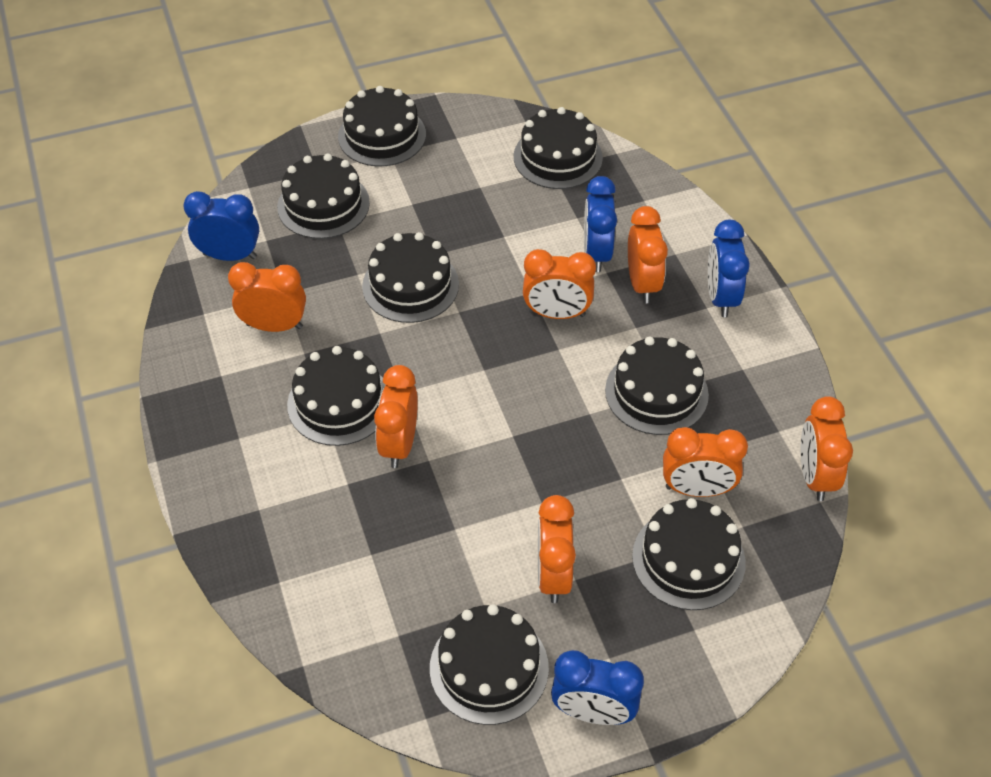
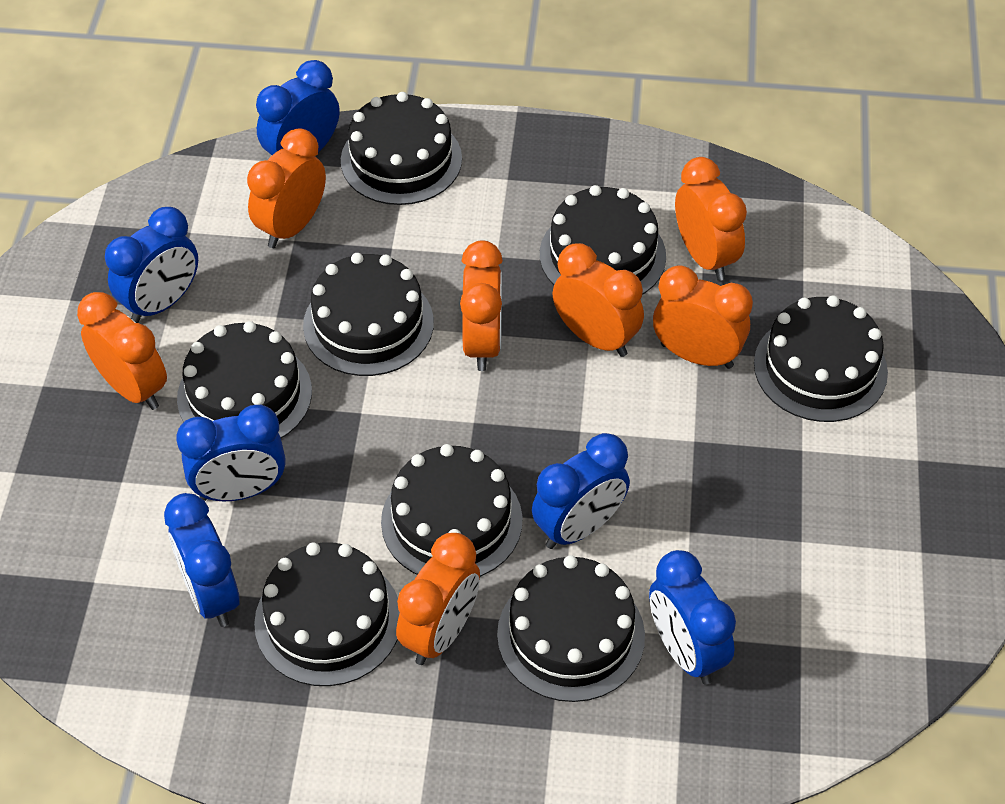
blue clock: 4 -> 6

